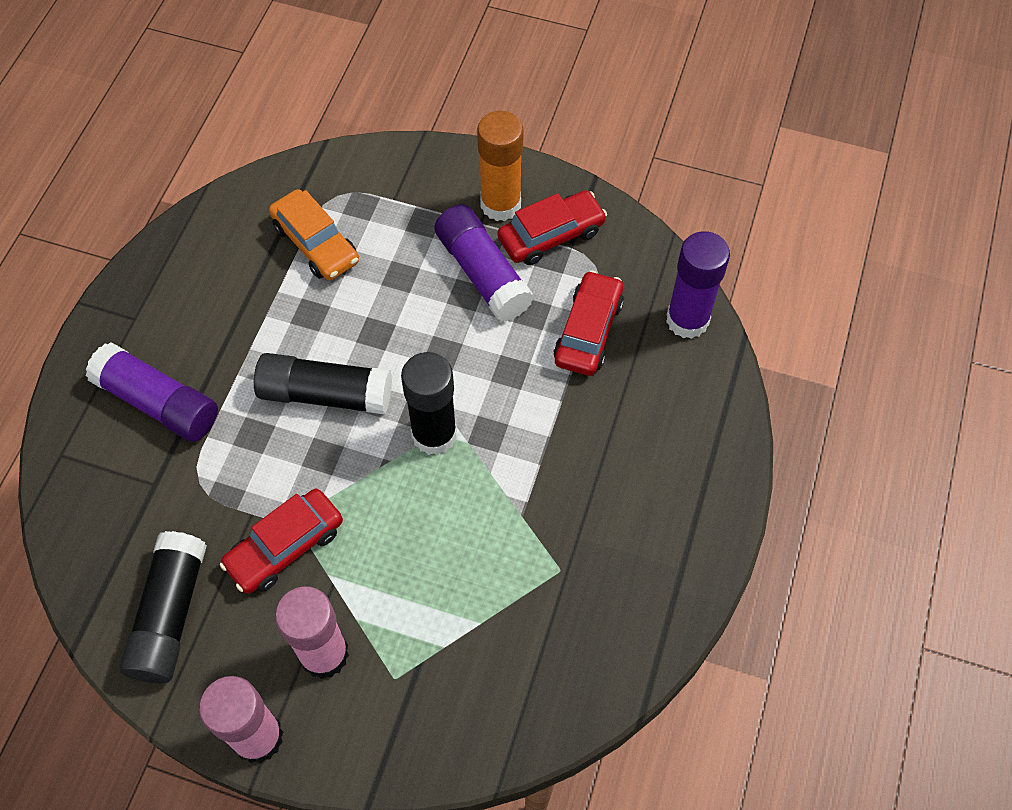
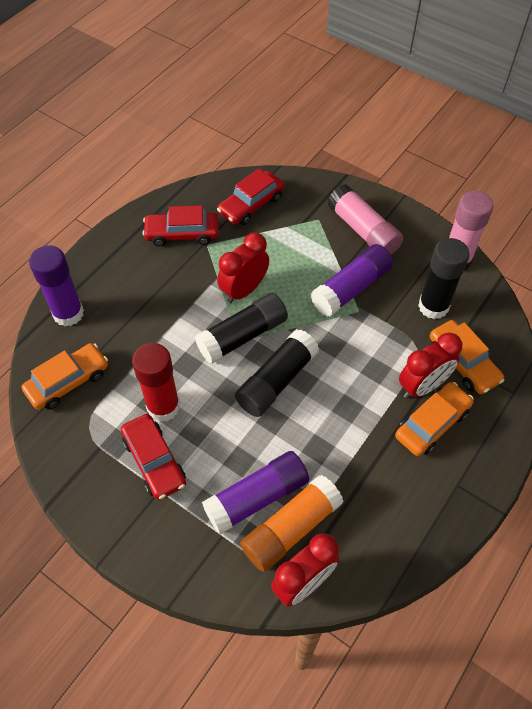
orange car: 1 -> 3
red clock: 0 -> 3
red glue stick: 0 -> 1

